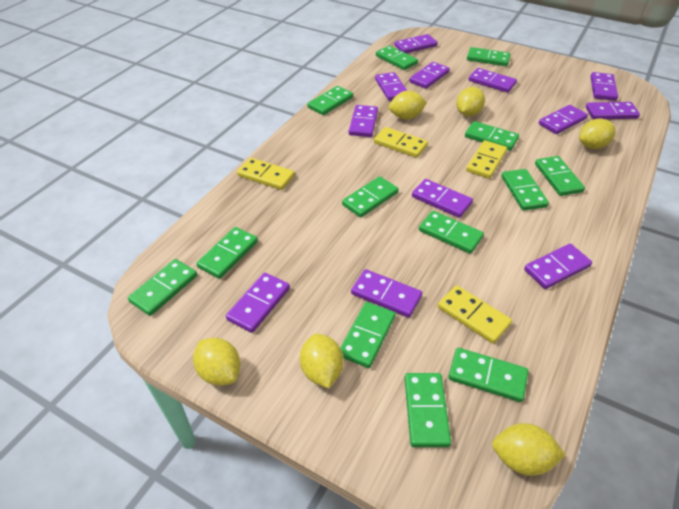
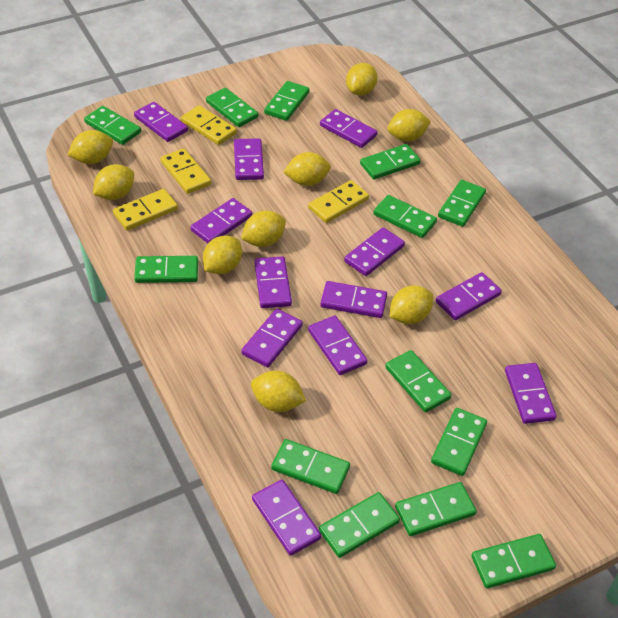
yellow lemon: 6 -> 9

